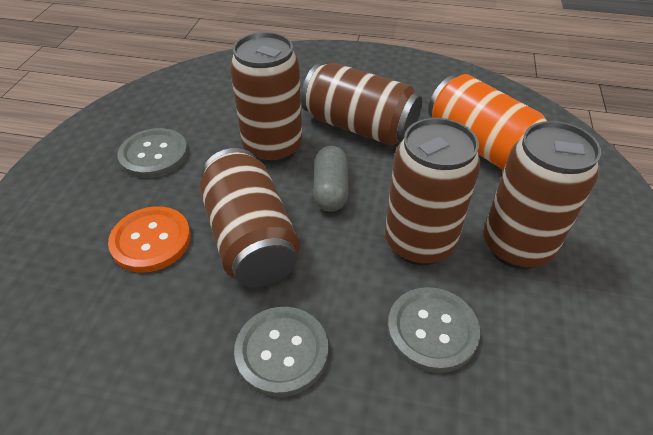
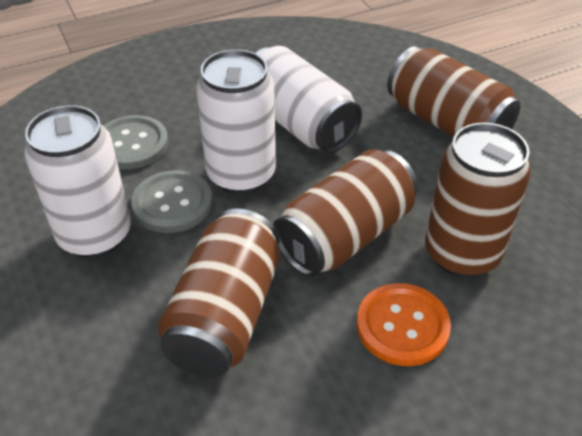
brown can: 5 -> 4
grey button: 3 -> 2
grey capsule: 1 -> 0
orange can: 1 -> 0
white can: 0 -> 3

